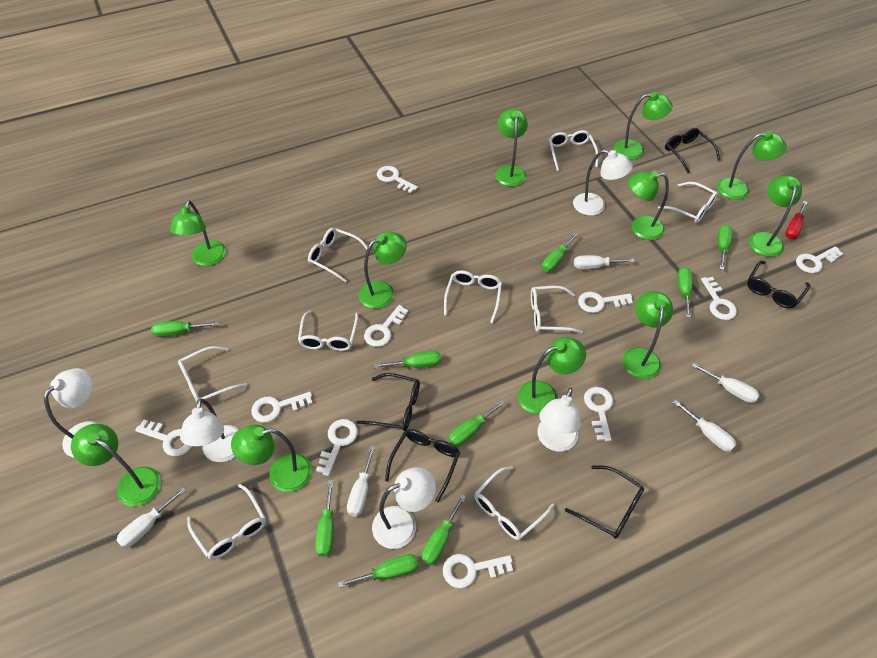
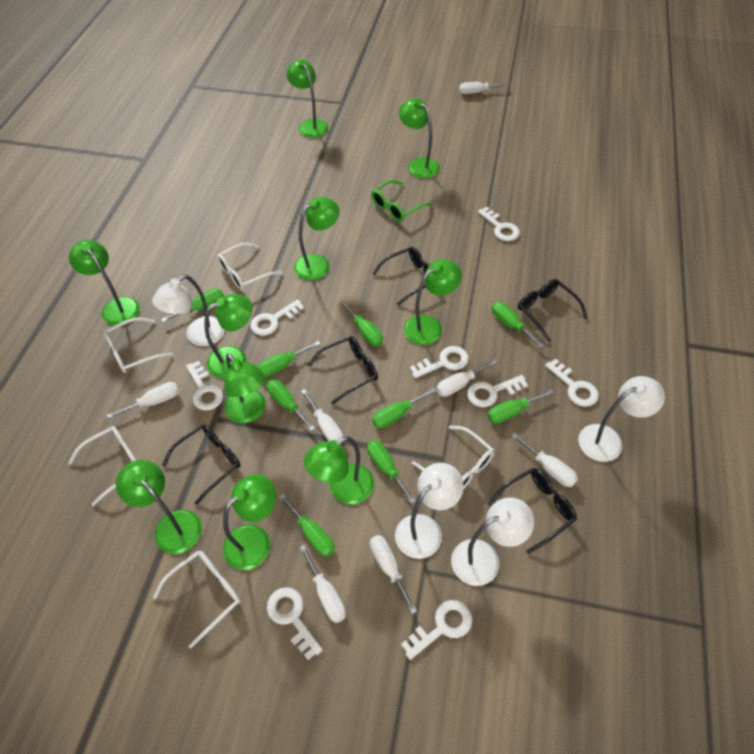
green glasses: 0 -> 1
green lamp: 11 -> 10
red screwdriver: 1 -> 0
white glasses: 9 -> 5
white key: 10 -> 8
white lamp: 5 -> 4
white screwdriver: 5 -> 7

